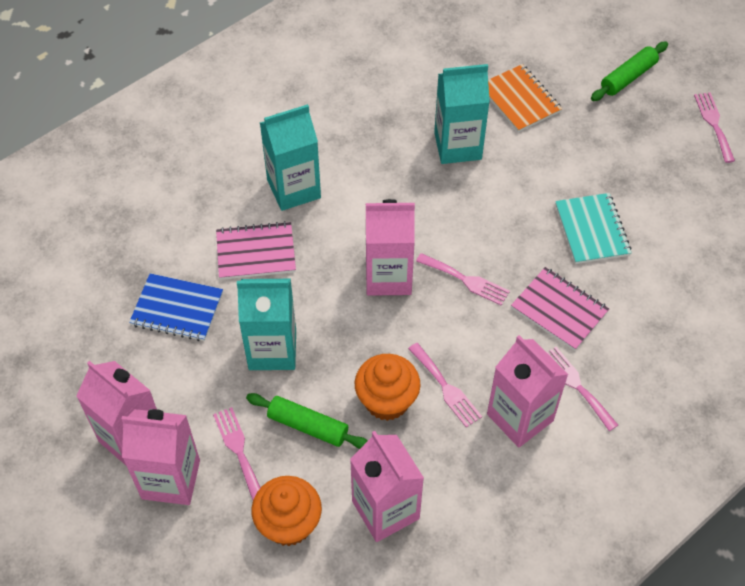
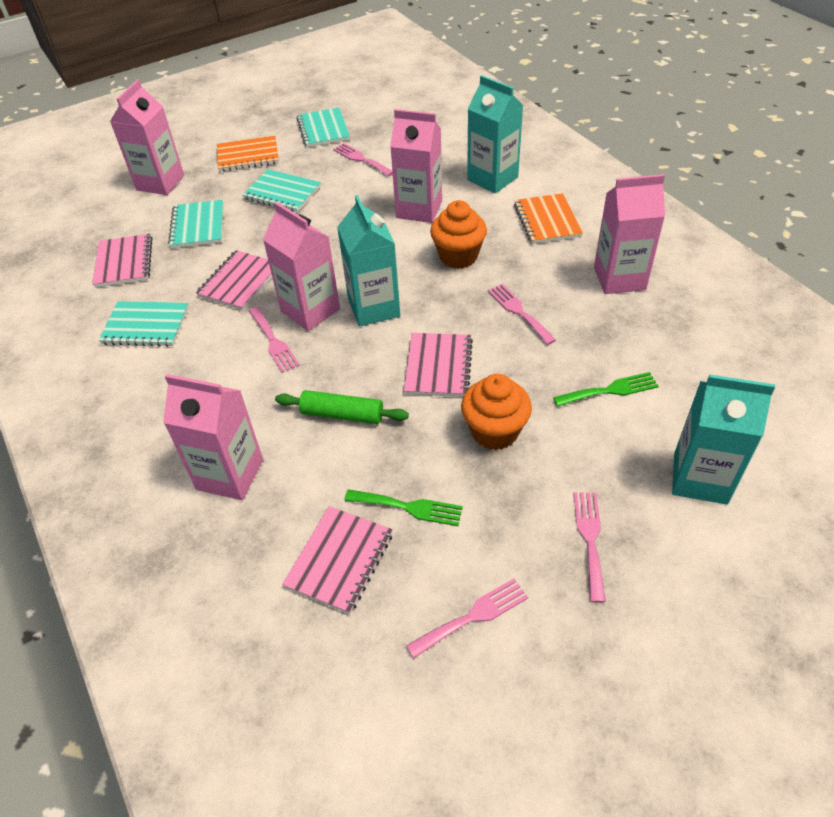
blue notebook: 1 -> 0
green fork: 0 -> 2
green rolling pin: 2 -> 1
orange notebook: 1 -> 2
pink notebook: 2 -> 4
turquoise notebook: 1 -> 4

